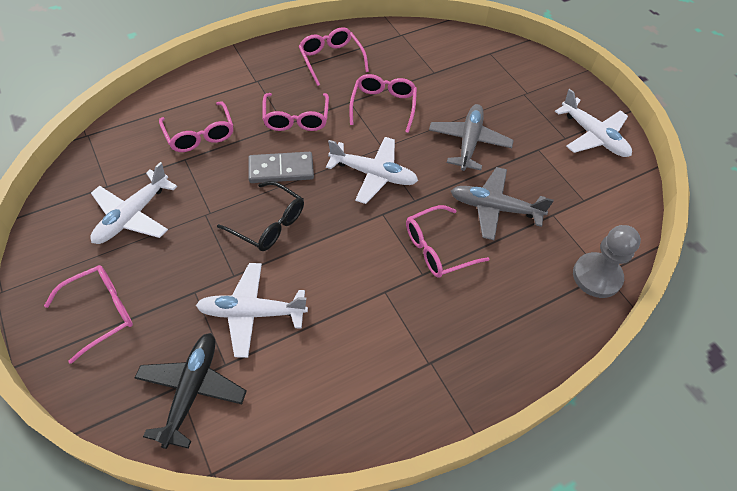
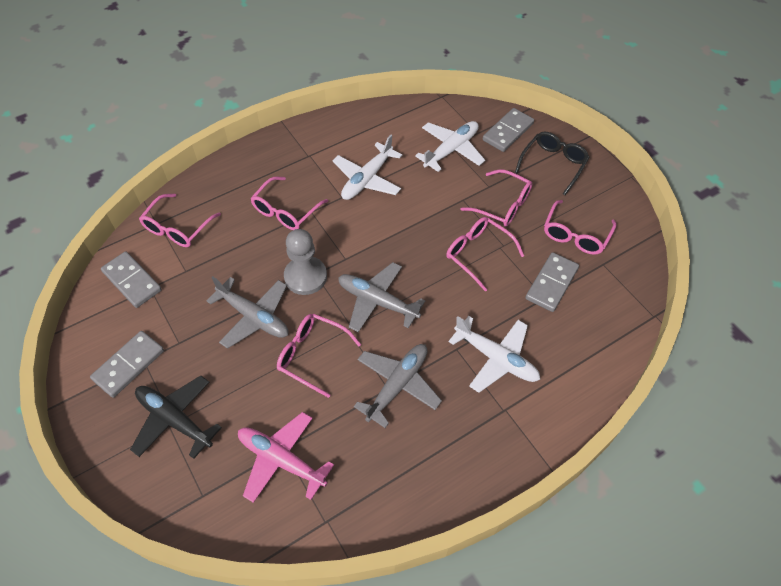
grey domino: 1 -> 4
grey plane: 2 -> 3
pink plane: 0 -> 1
white plane: 4 -> 3

